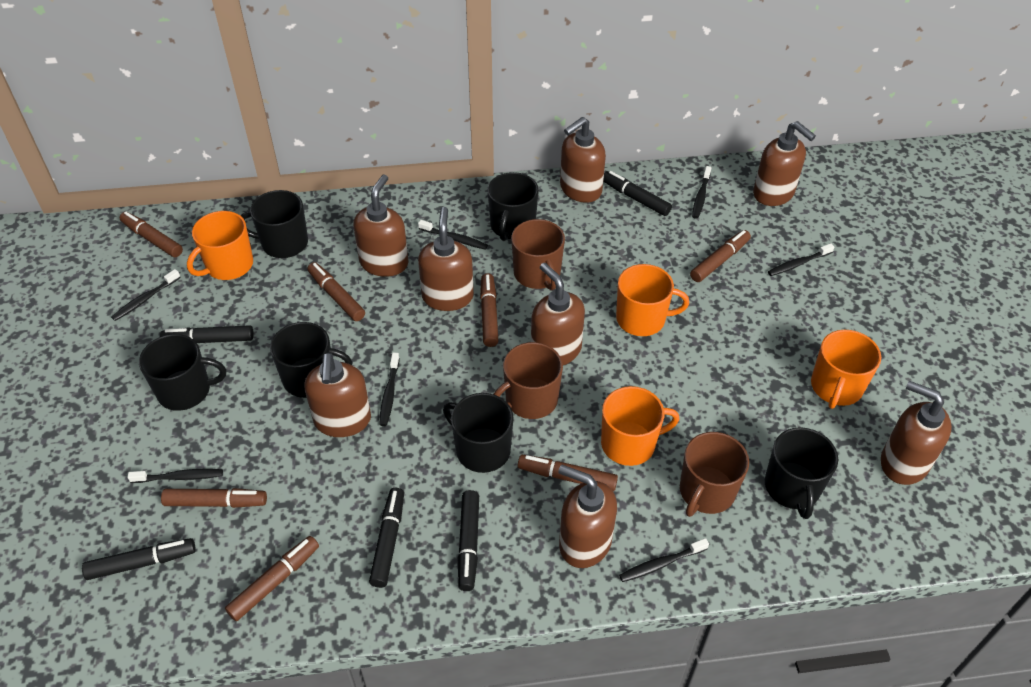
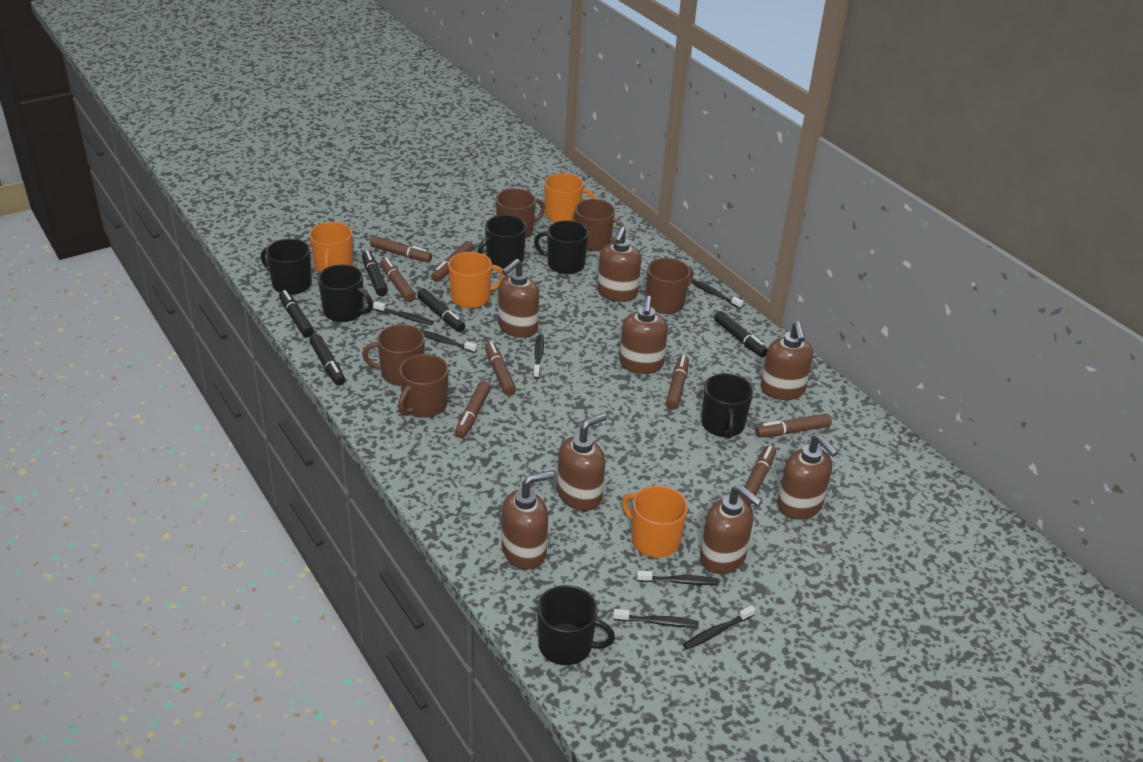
brown marker: 7 -> 8
brown mug: 3 -> 5

